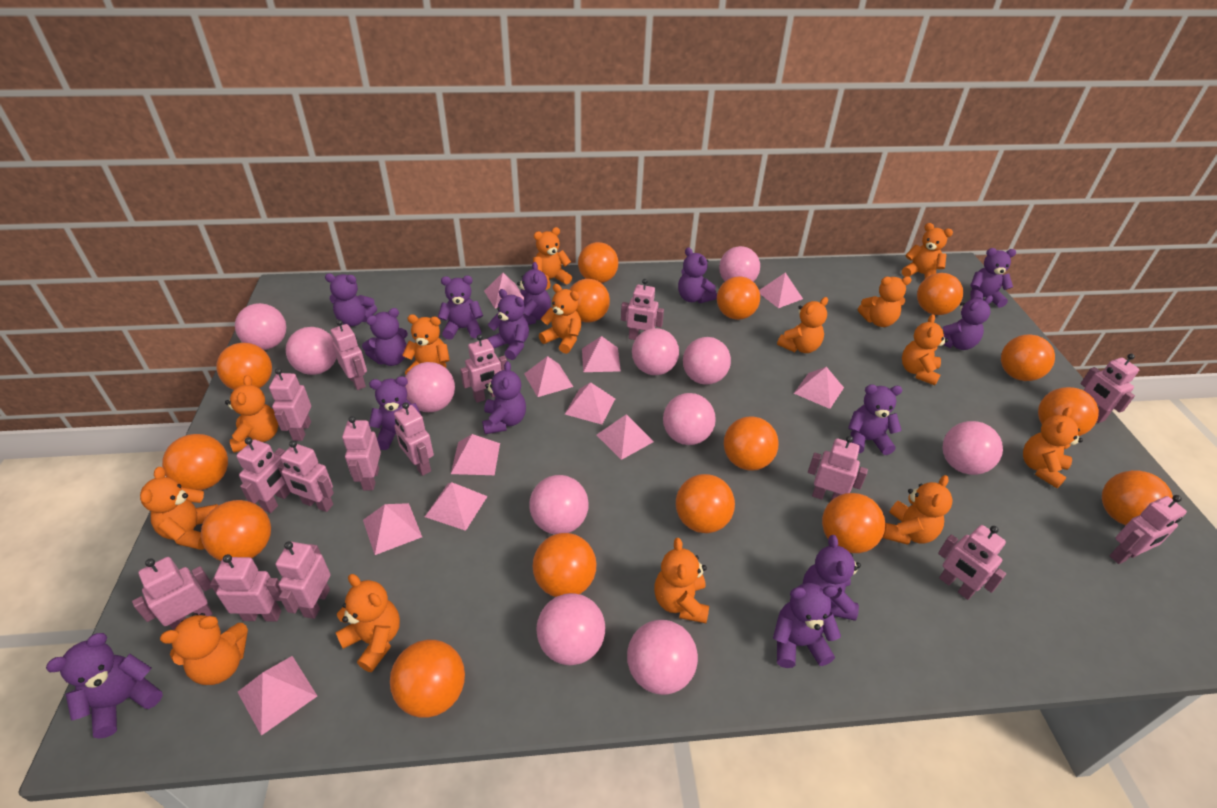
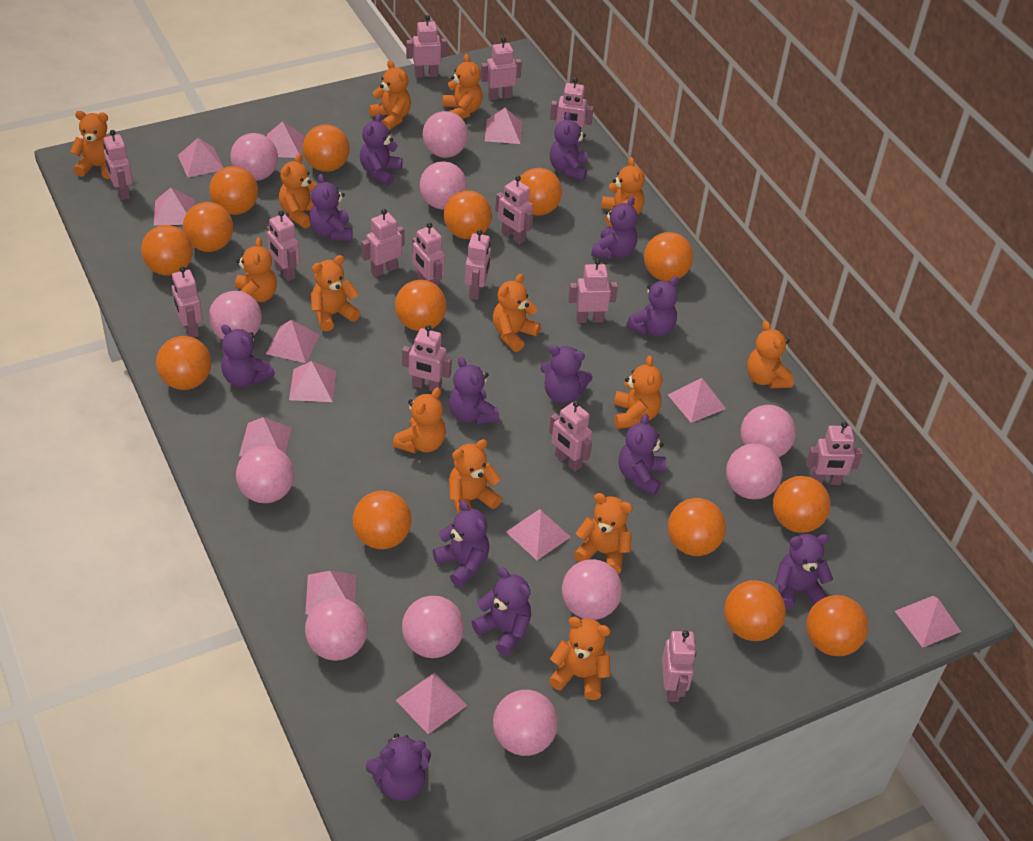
orange ball: 15 -> 14
pink pyramid: 11 -> 12
purple teddy bear: 14 -> 13

